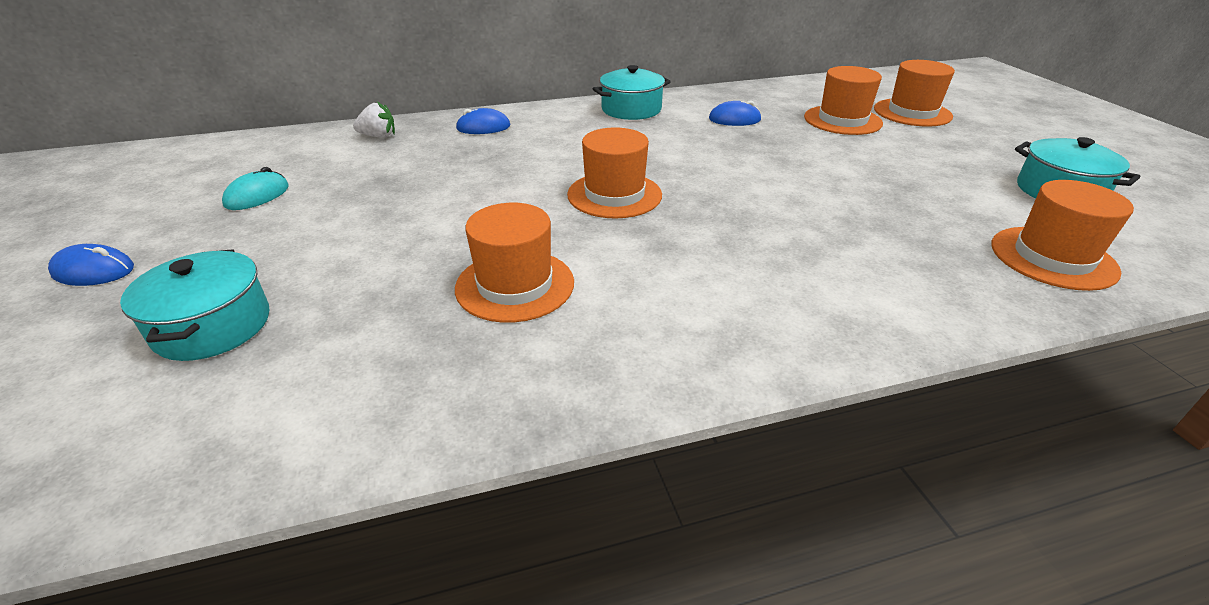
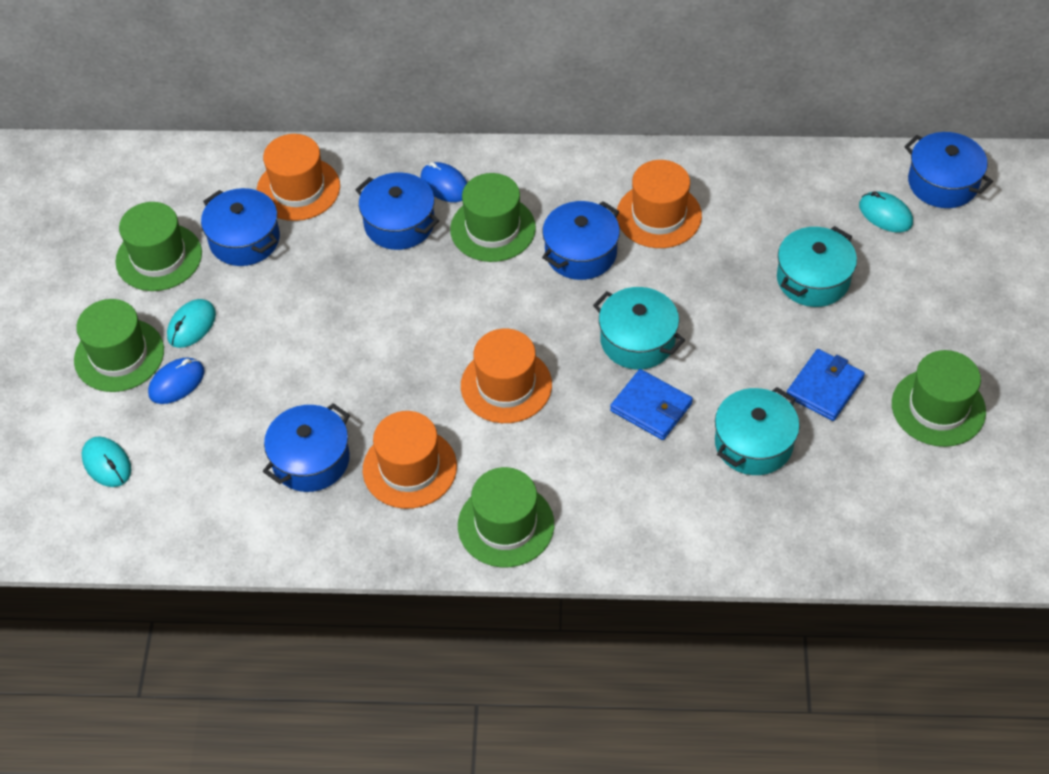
blue mouse: 3 -> 2
blue pot: 0 -> 5
blue wallet: 0 -> 2
green hat: 0 -> 5
orange hat: 5 -> 4
turquoise mouse: 1 -> 3
white strawberry: 1 -> 0

